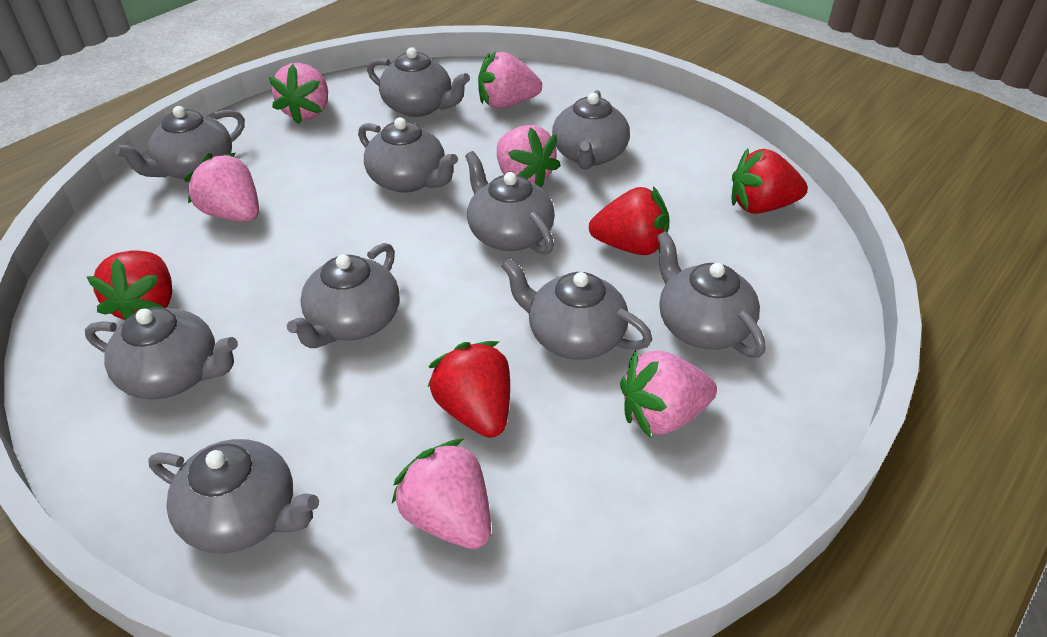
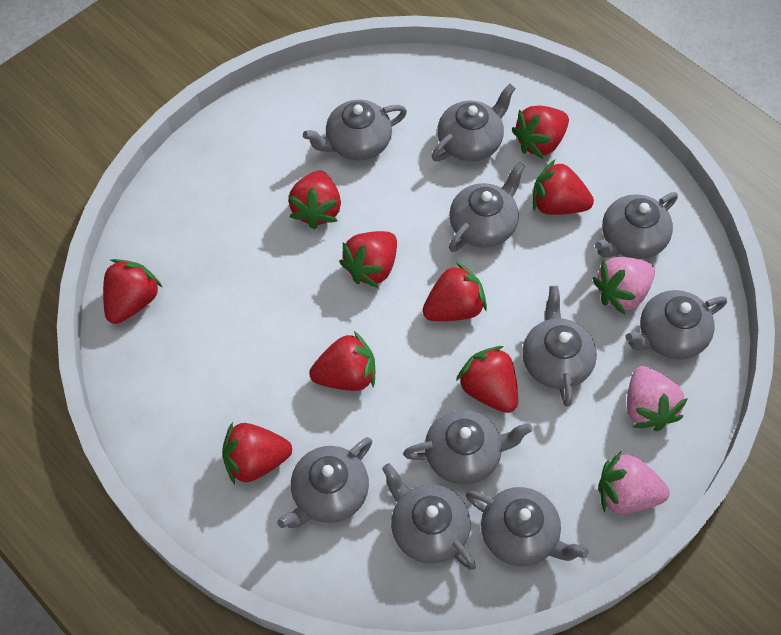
pink strawberry: 6 -> 3
red strawberry: 4 -> 9

